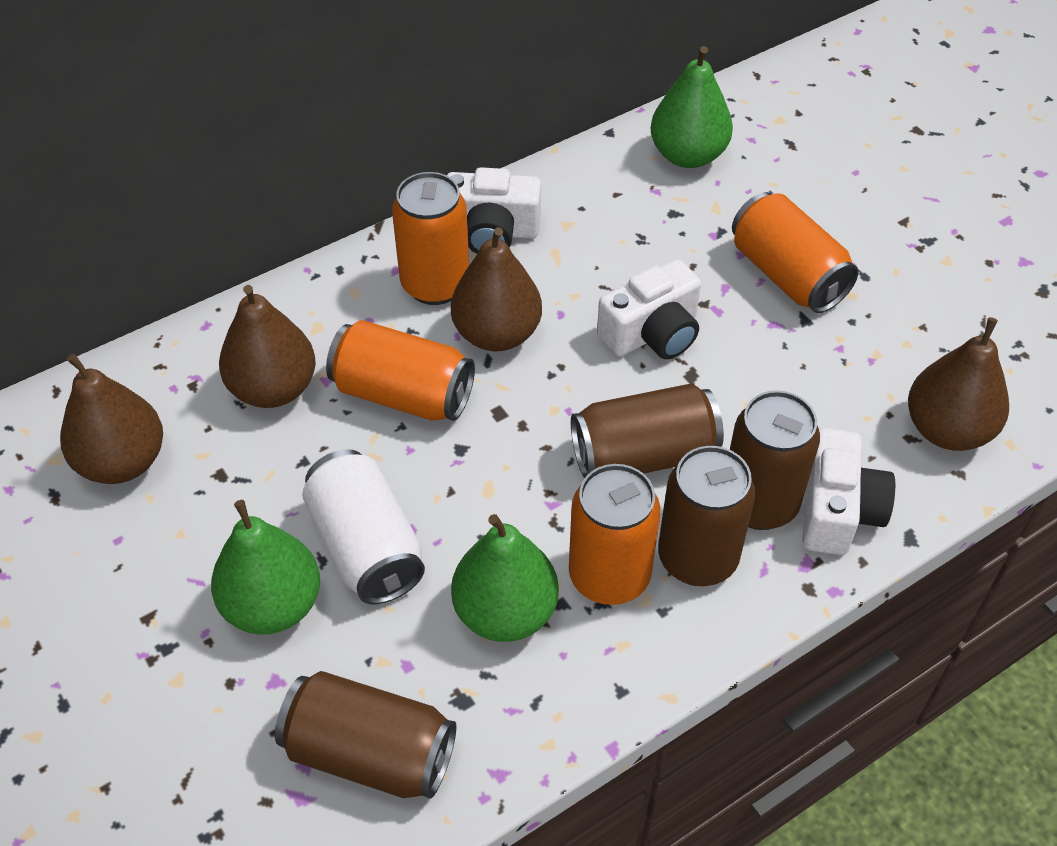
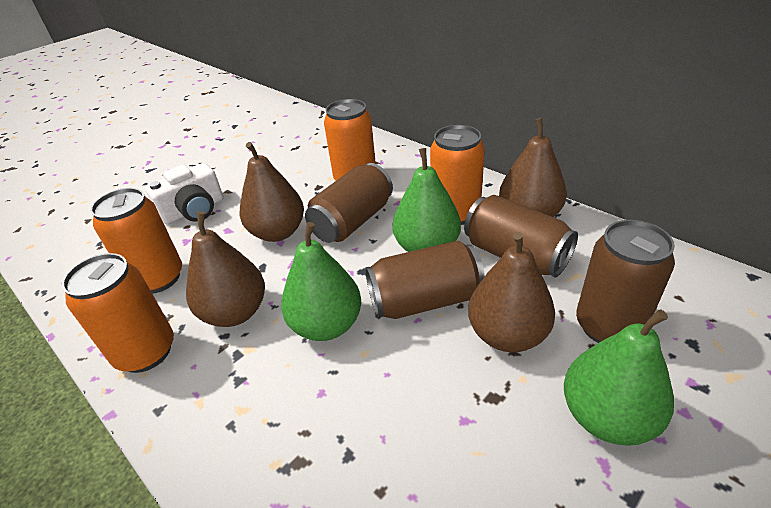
white camera: 3 -> 1
white can: 1 -> 0

